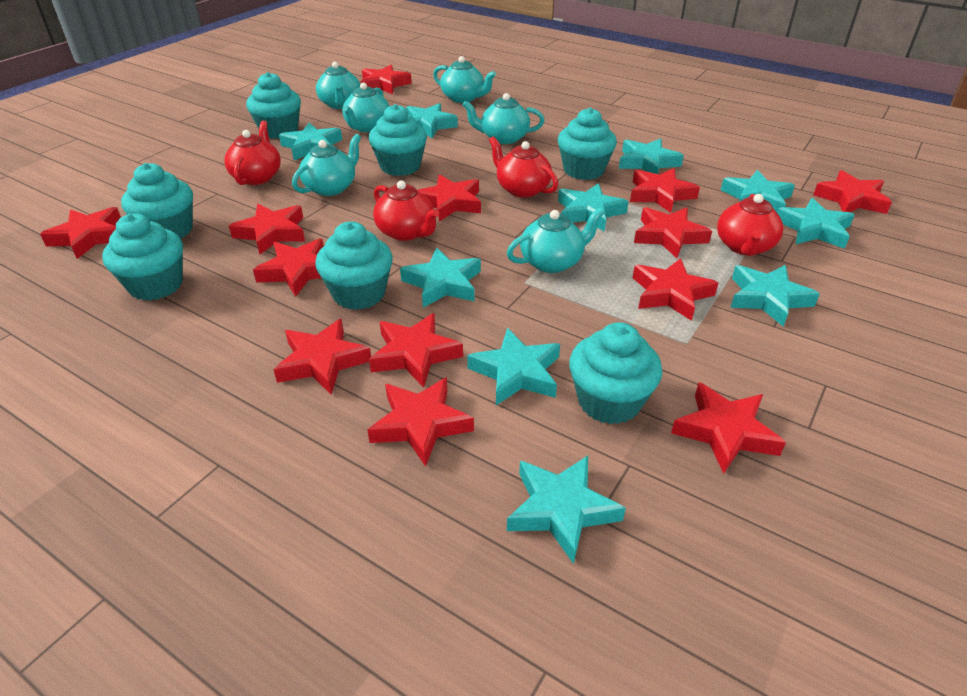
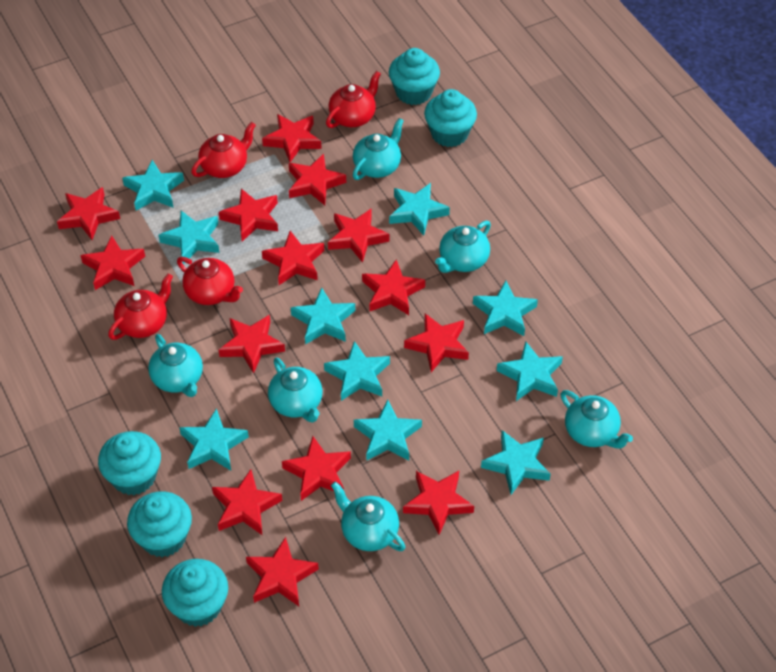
red star: 13 -> 14
turquoise cupcake: 7 -> 5

